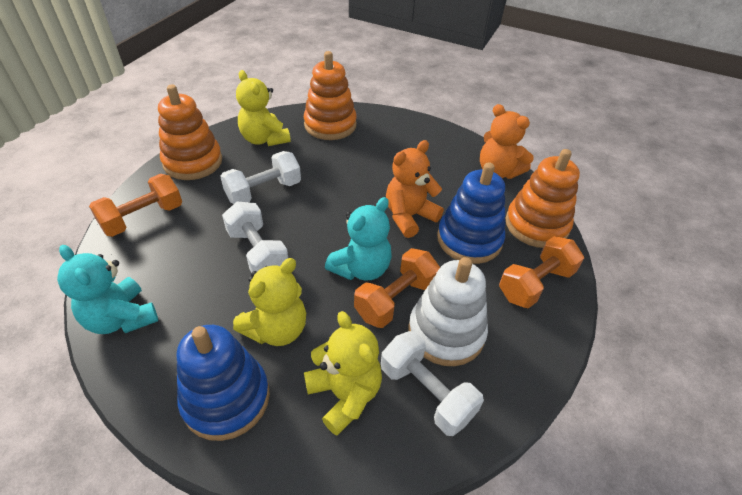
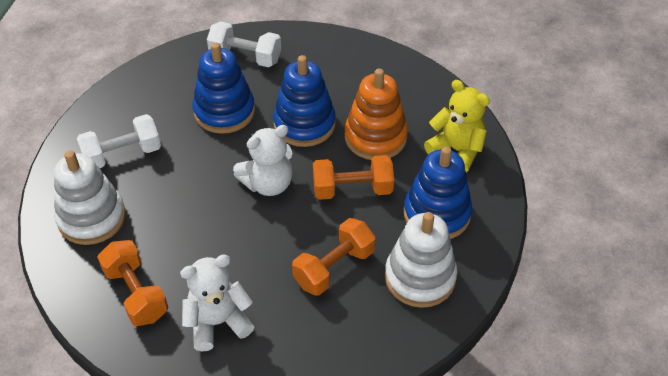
blue stacking toy: 2 -> 3
orange stacking toy: 3 -> 1
orange teddy bear: 2 -> 0
turquoise teddy bear: 2 -> 0
white dumbbell: 3 -> 2
white stacking toy: 1 -> 2
white teddy bear: 0 -> 2
yellow teddy bear: 3 -> 1

